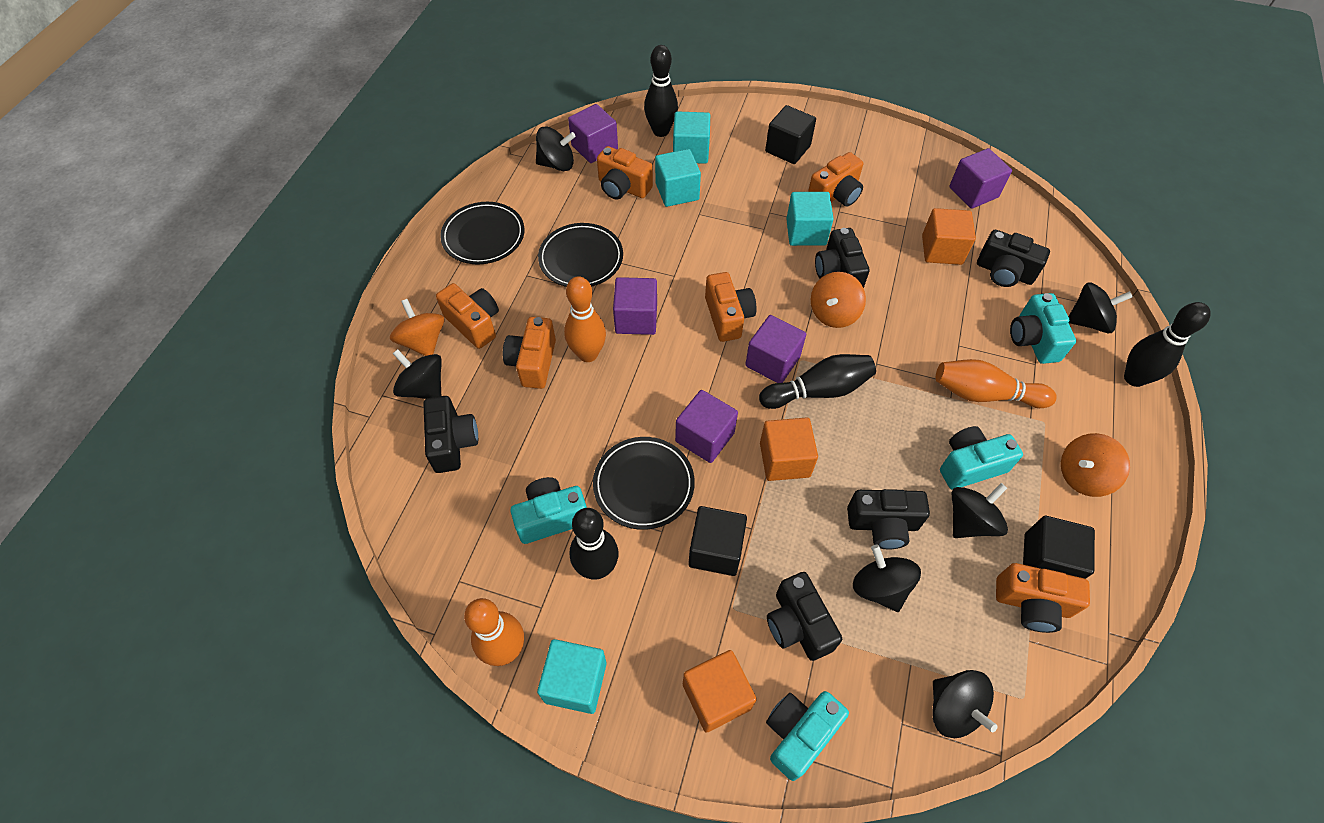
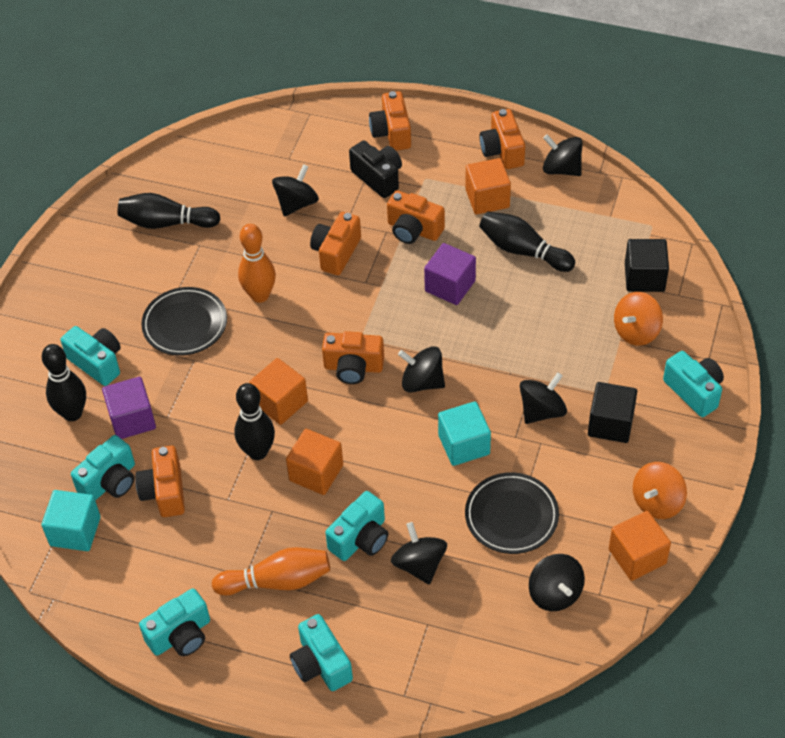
black camera: 5 -> 1
black cube: 3 -> 2
black plate: 3 -> 2
orange bowling pin: 3 -> 2
orange cube: 3 -> 4
orange spinning top: 3 -> 2
purple cube: 5 -> 2
turquoise camera: 4 -> 6
turquoise cube: 4 -> 2

